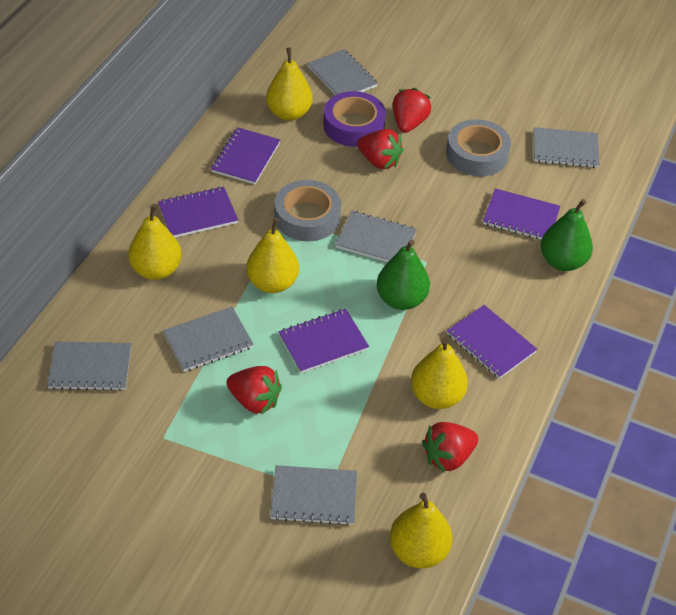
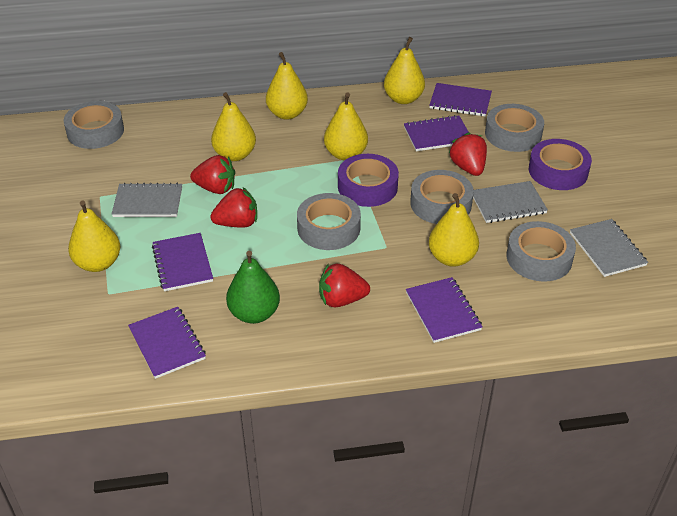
green pear: 2 -> 1
grey notebook: 6 -> 3
grey tape: 2 -> 5
purple tape: 1 -> 2
yellow pear: 5 -> 6

